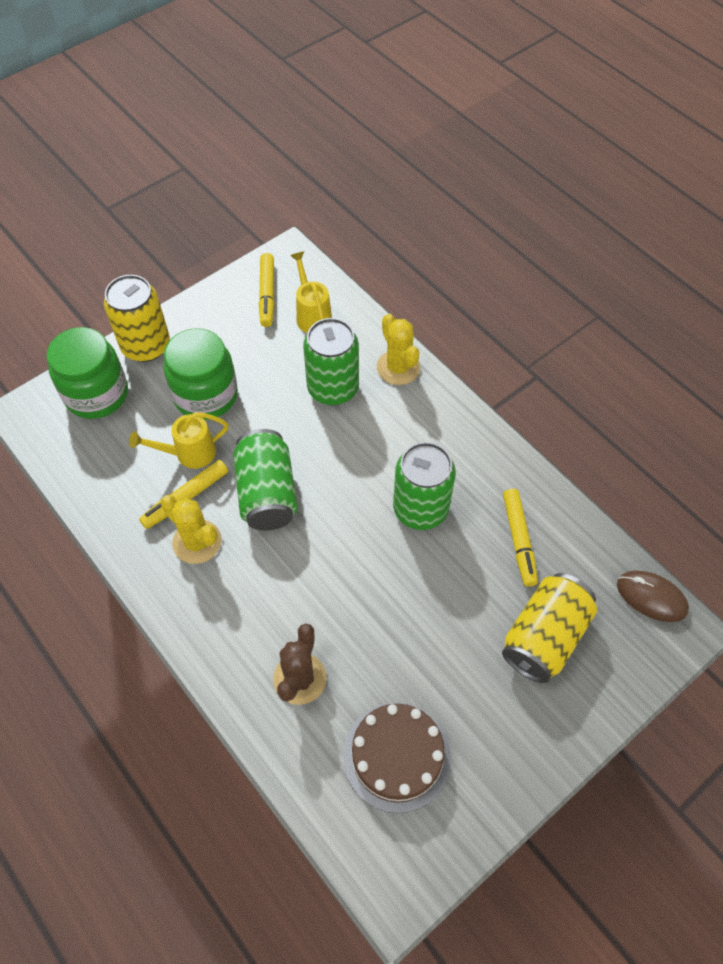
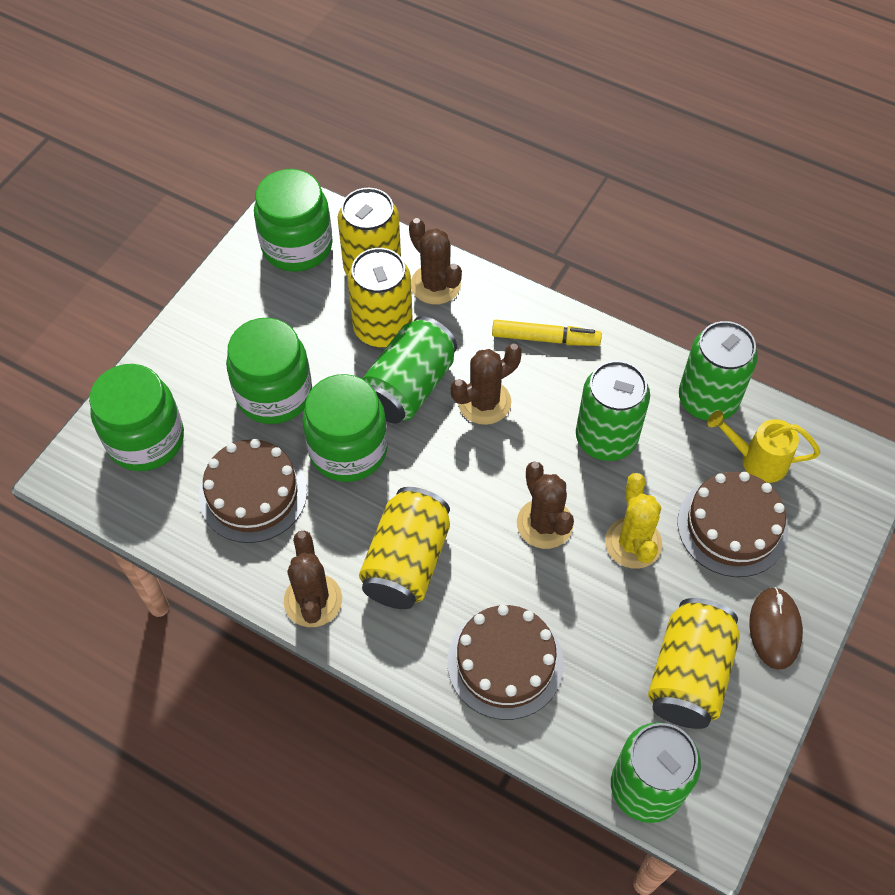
brown cactus: 1 -> 4
brown cake: 1 -> 3
green can: 3 -> 4
green jar: 2 -> 4
yellow cactus: 2 -> 1
yellow can: 2 -> 4
yellow marker: 3 -> 1
yellow watering can: 2 -> 1

